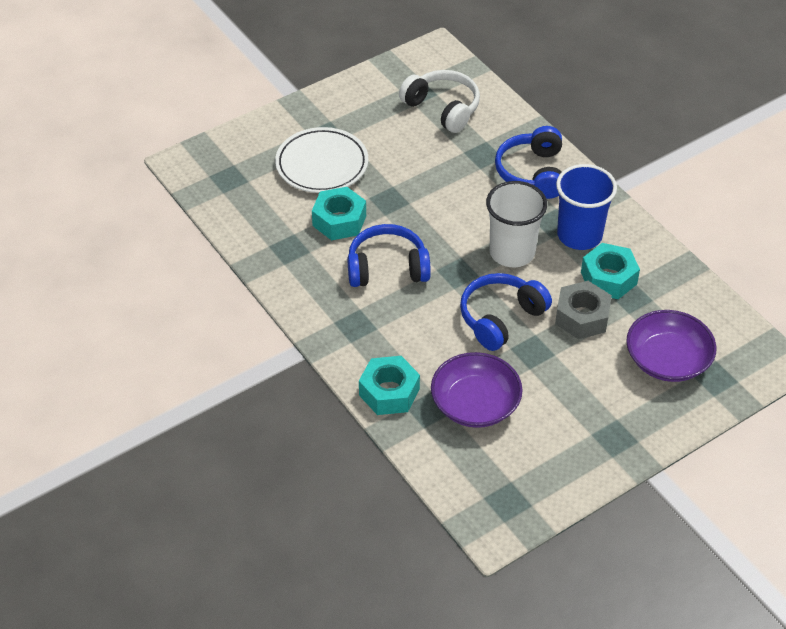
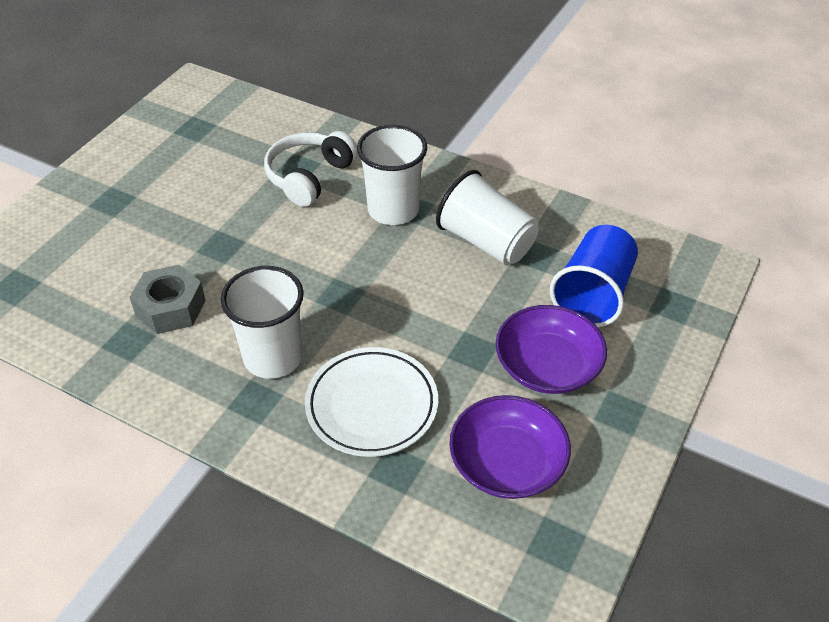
blue headphones: 3 -> 0
turquoise nut: 3 -> 0
white cup: 1 -> 3

